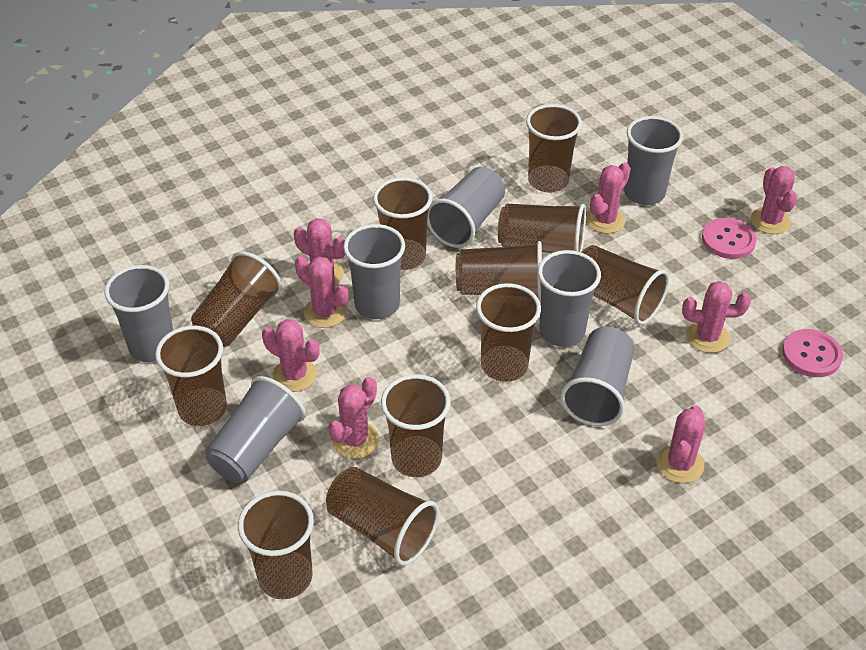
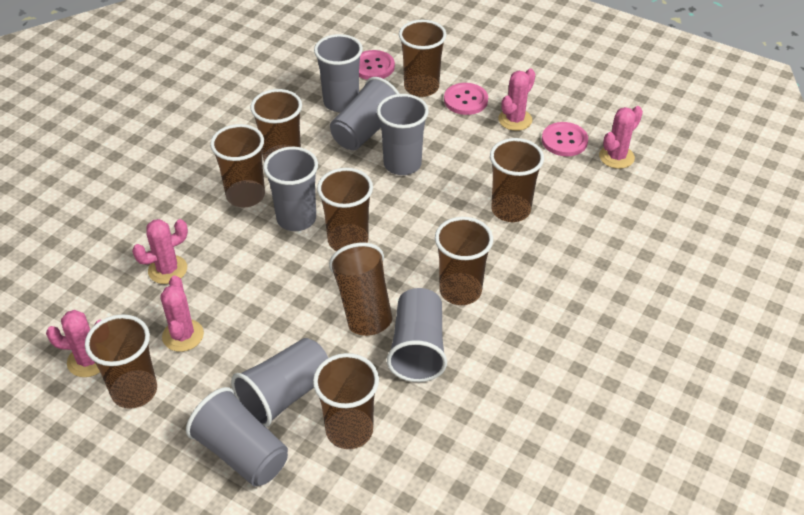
brown cup: 11 -> 9
pink button: 2 -> 3
pink cactus: 8 -> 5

